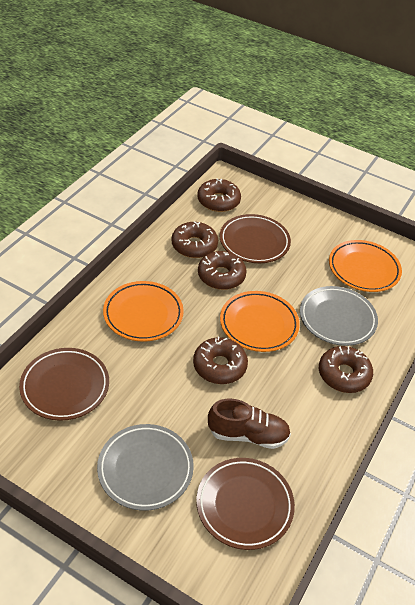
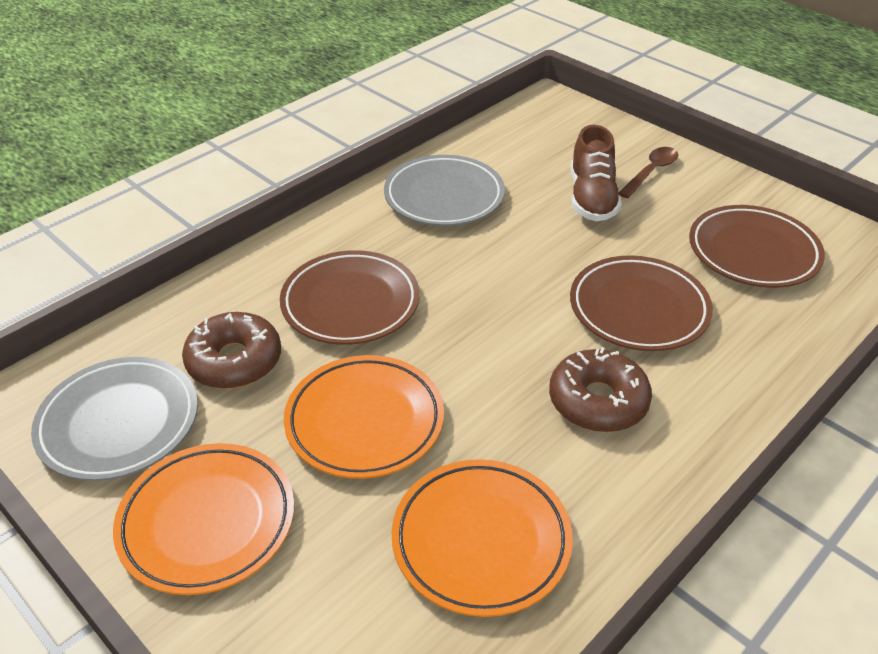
brown donut: 5 -> 2
brown spoon: 0 -> 1

